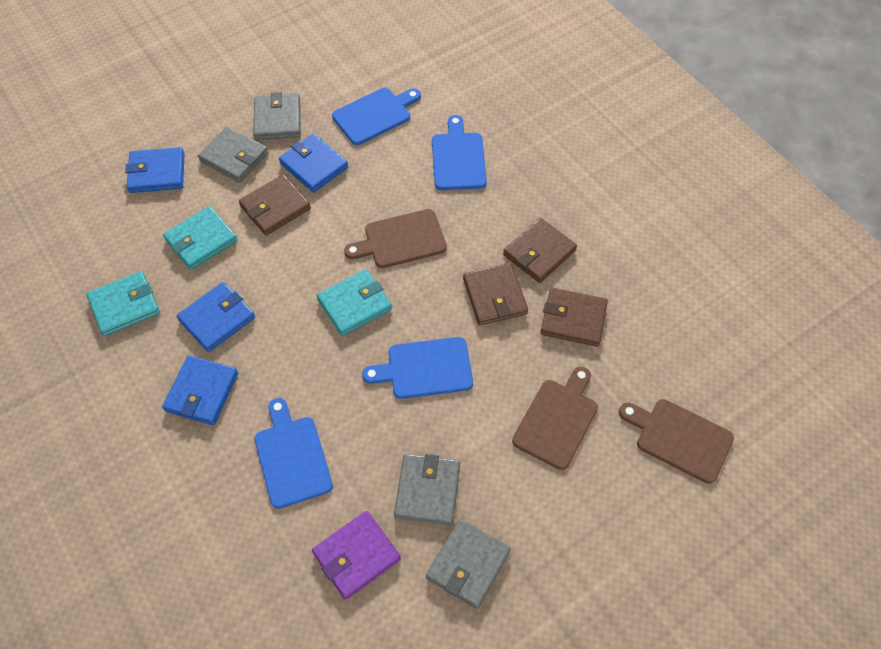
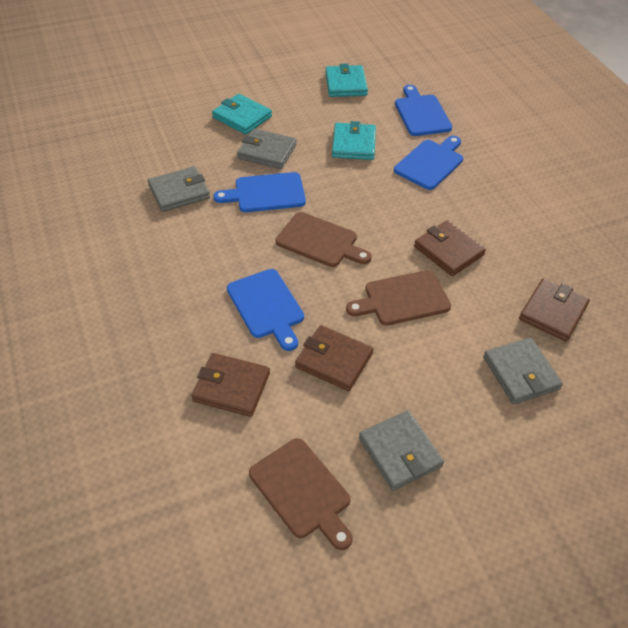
blue wallet: 4 -> 0
purple wallet: 1 -> 0

